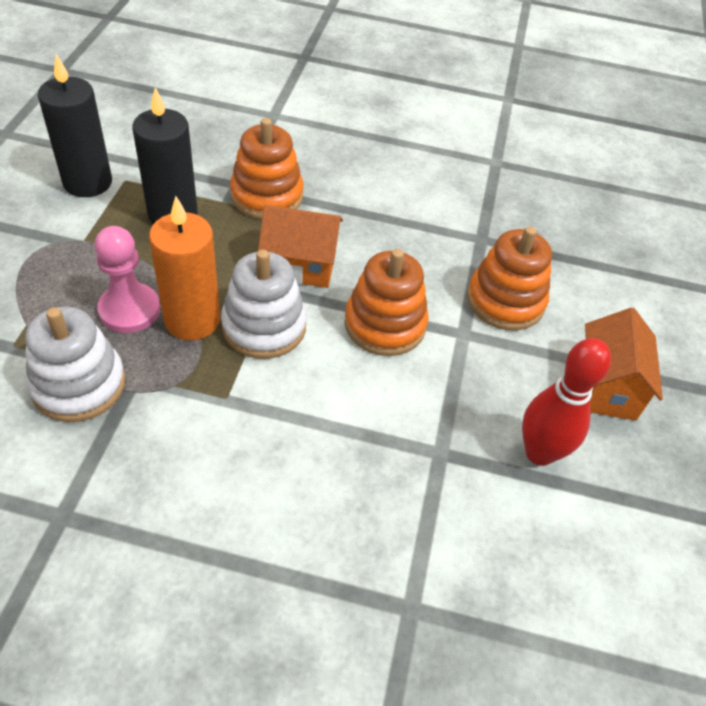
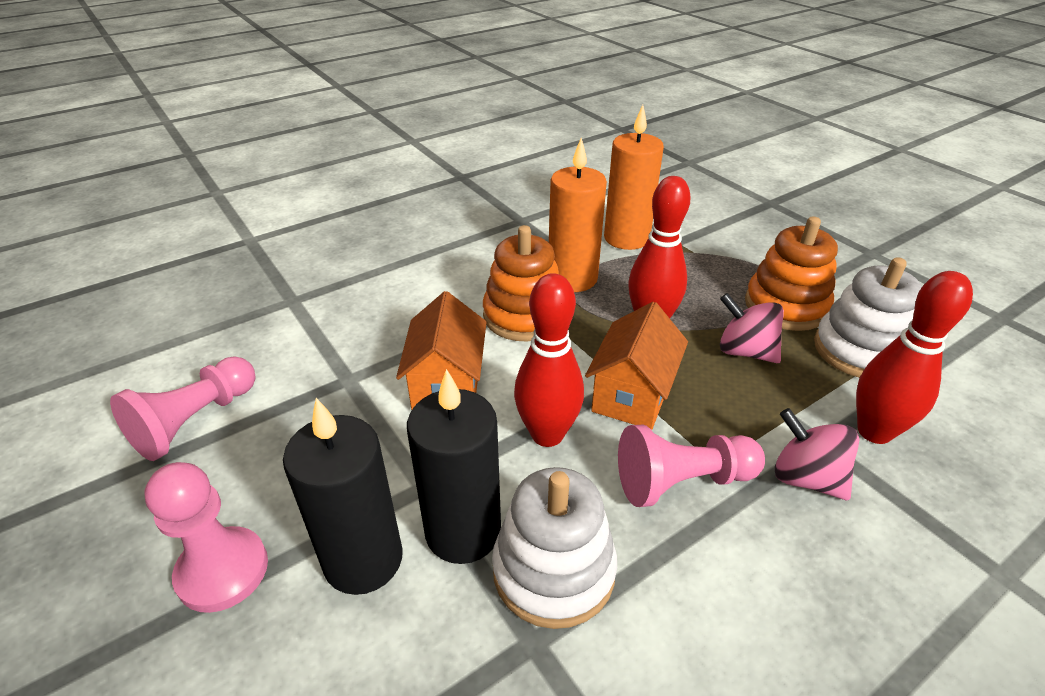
orange candle: 1 -> 2
orange stacking toy: 3 -> 2
pink pawn: 1 -> 3
pink spinning top: 0 -> 2
red bowling pin: 1 -> 3

